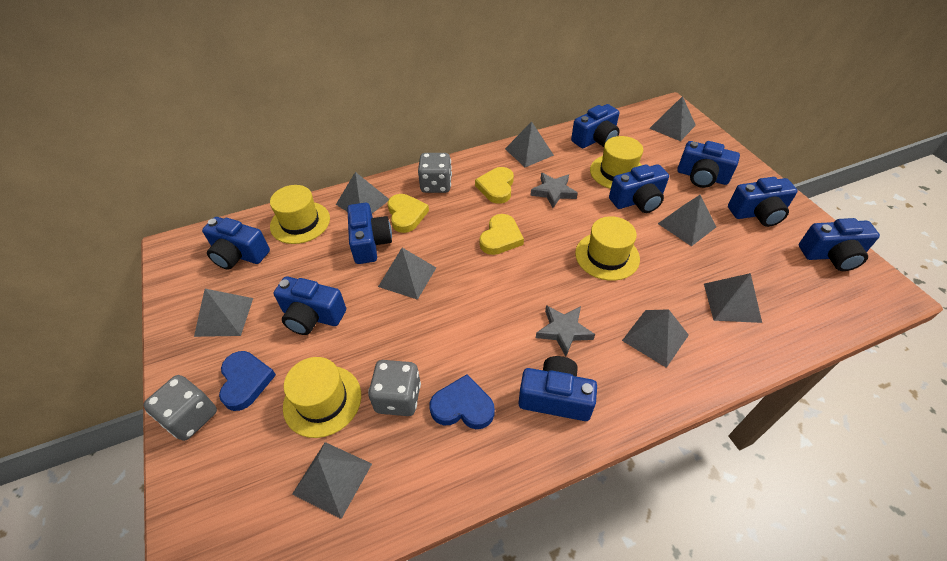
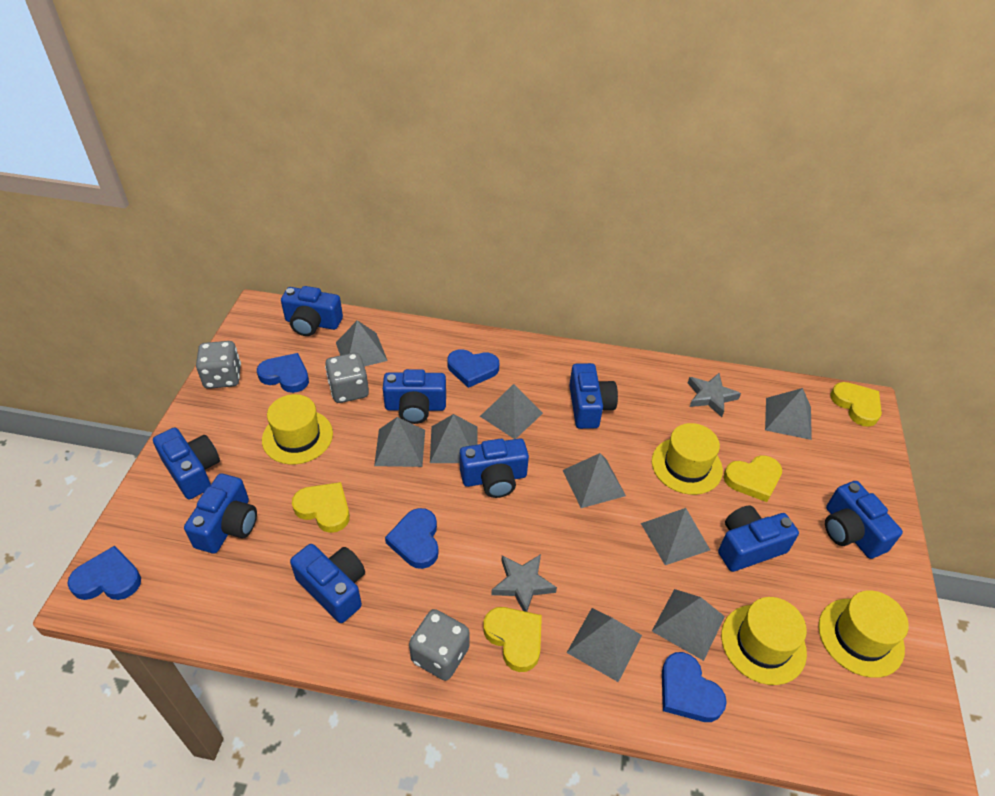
blue heart: 2 -> 5
yellow heart: 3 -> 4

